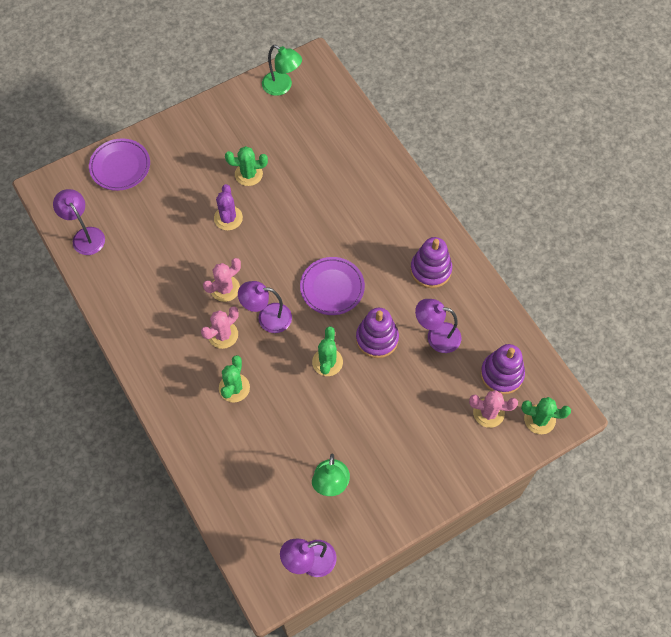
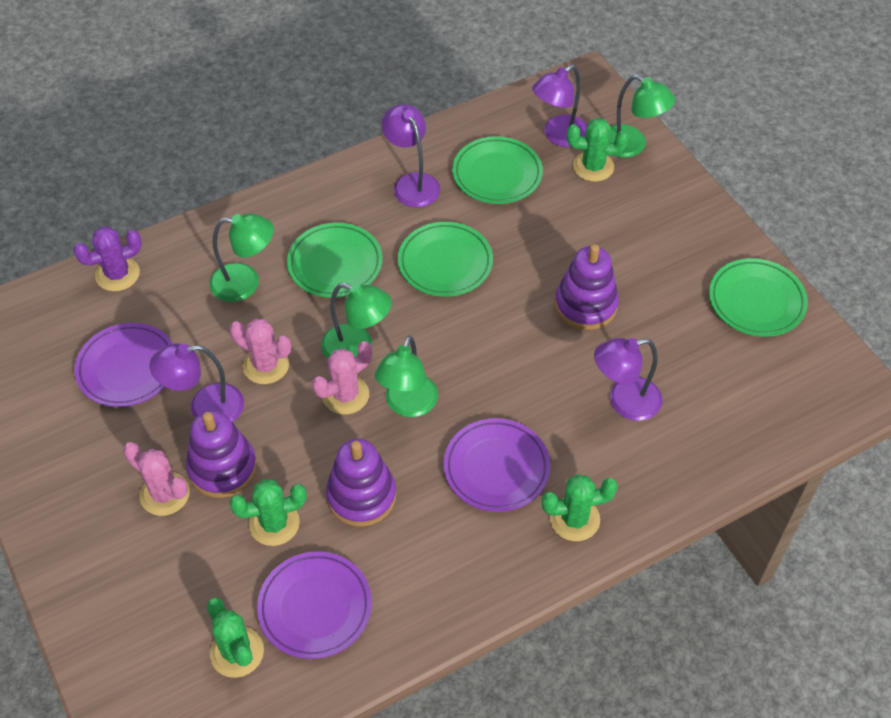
green lamp: 2 -> 4
green plate: 0 -> 4
purple plate: 2 -> 3

